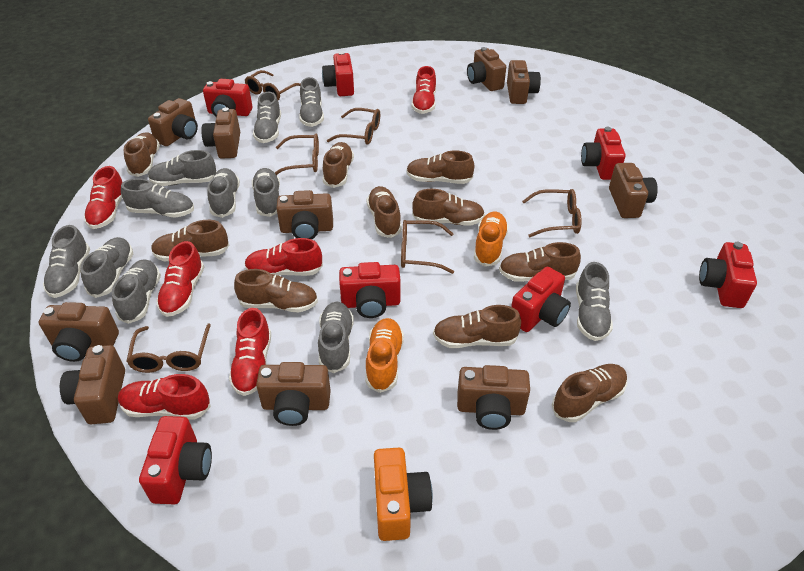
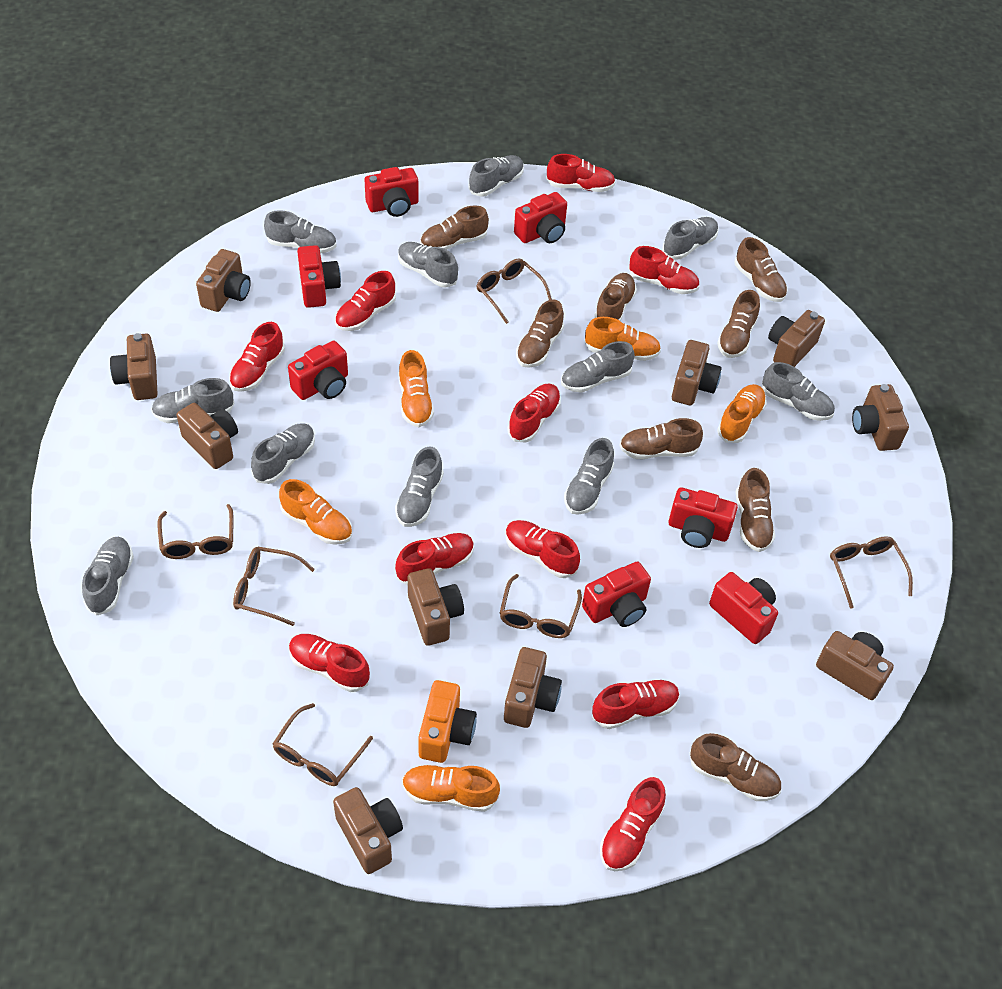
brown shoe: 10 -> 8
orange shoe: 2 -> 5
red shoe: 6 -> 10

